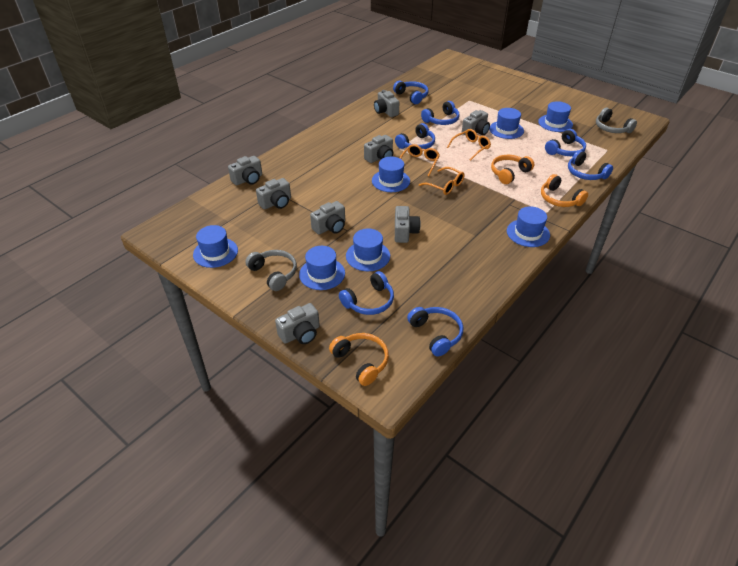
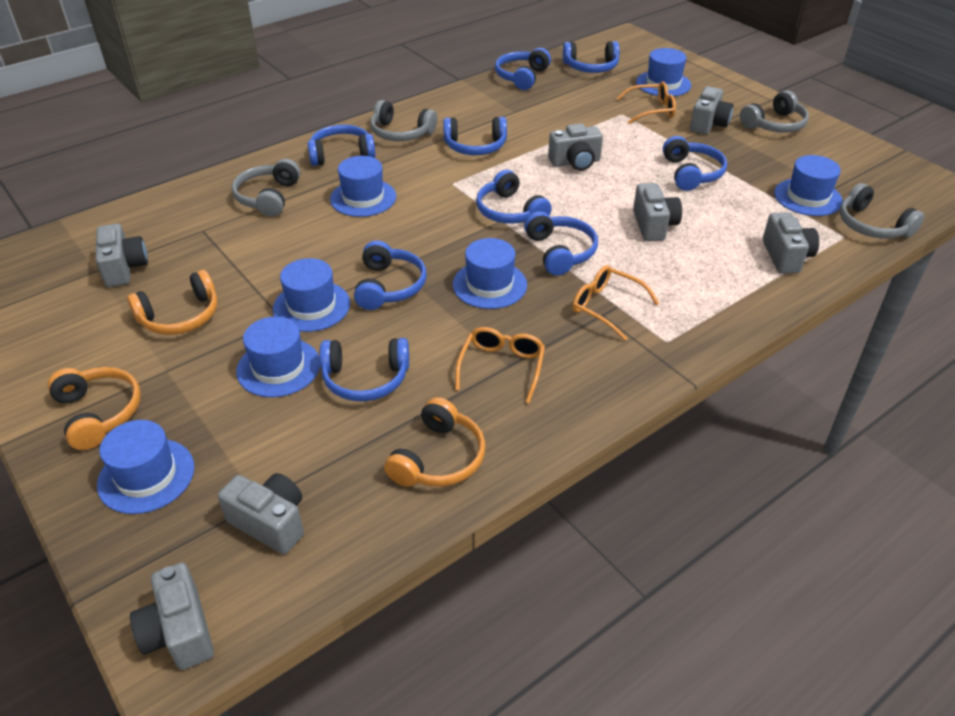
blue headphones: 7 -> 9
grey camera: 8 -> 7
grey headphones: 2 -> 4

